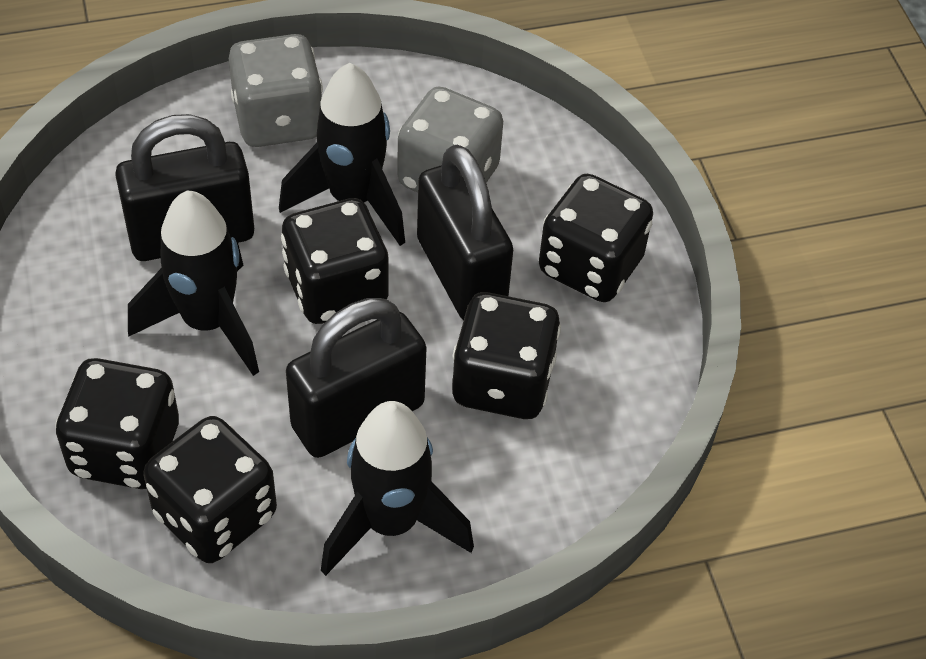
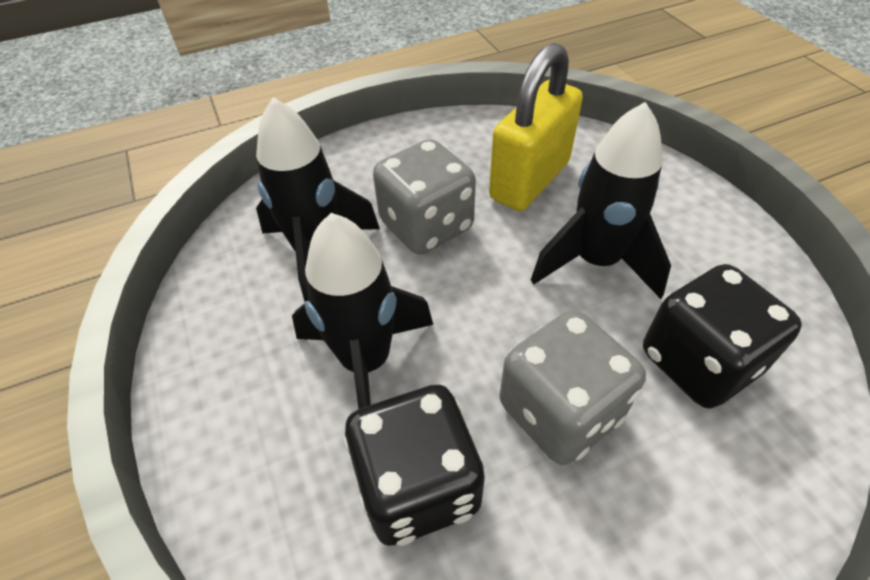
black dice: 5 -> 2
black padlock: 3 -> 0
yellow padlock: 0 -> 1

